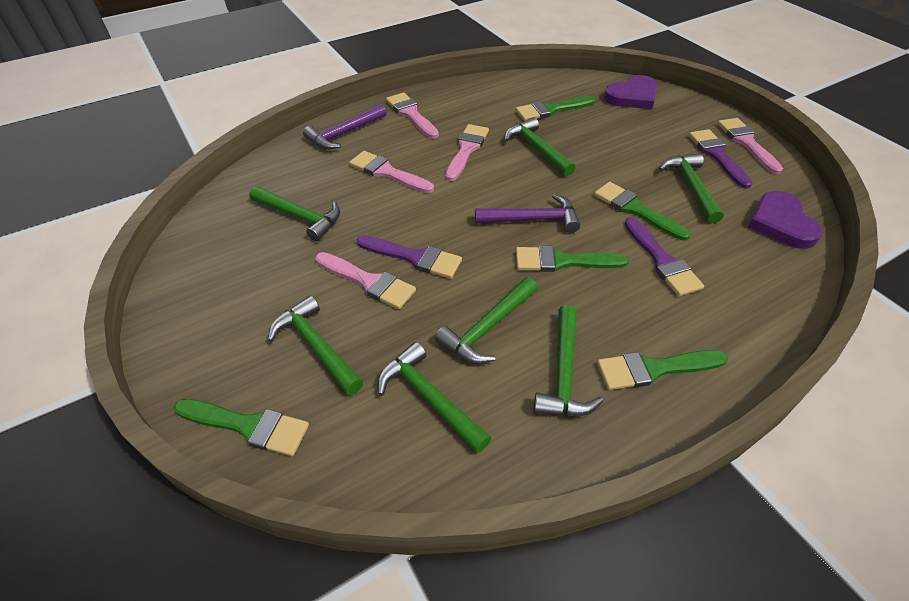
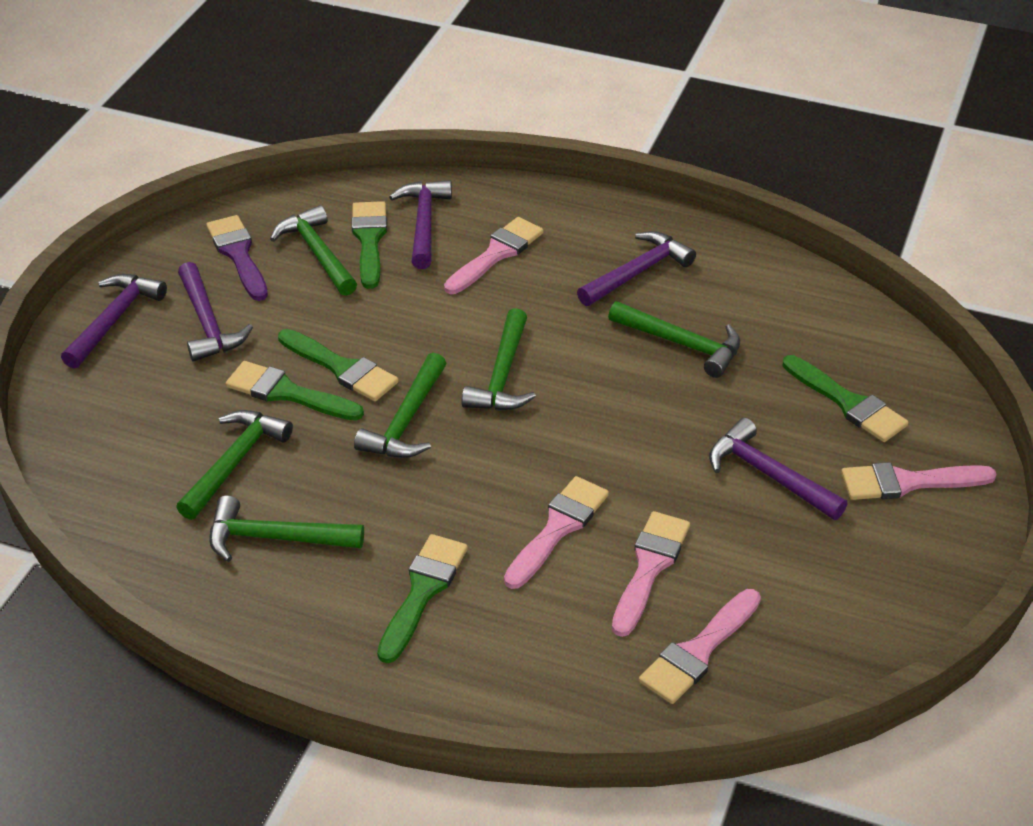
green hammer: 7 -> 6
purple brush: 3 -> 1
purple hammer: 2 -> 5
purple heart: 2 -> 0

